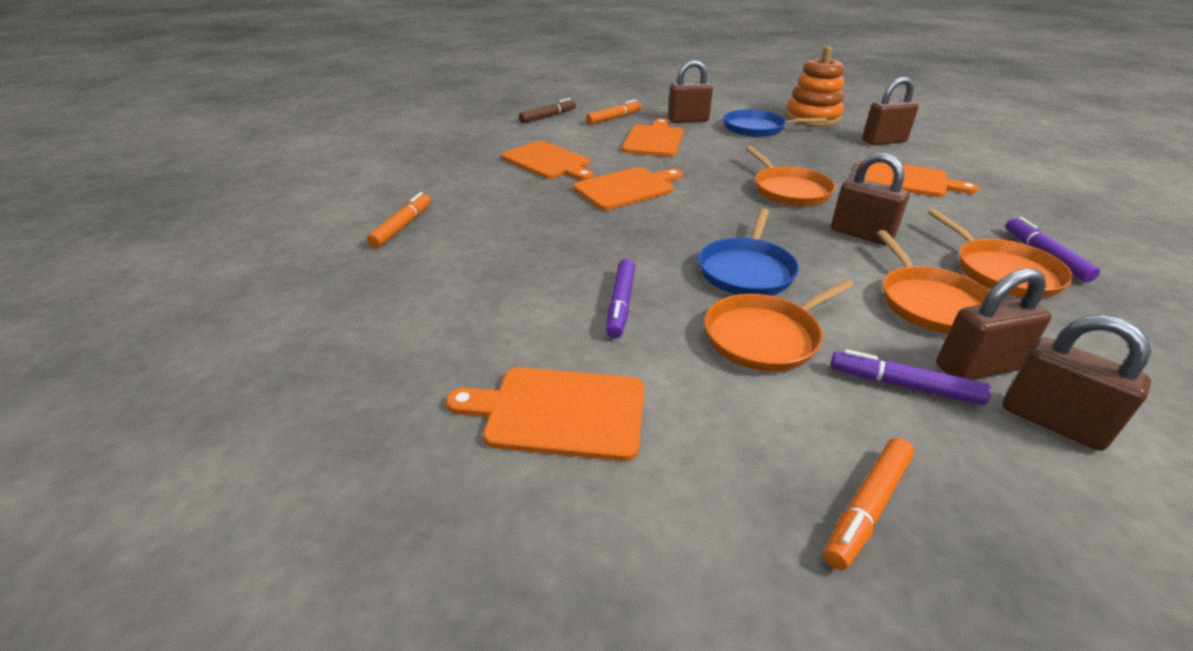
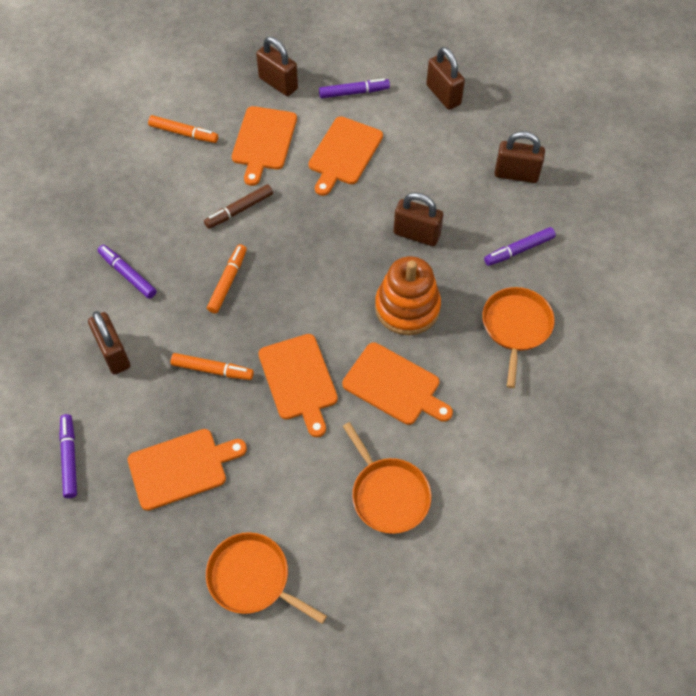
blue pan: 2 -> 0
orange pan: 4 -> 3
purple marker: 3 -> 4

